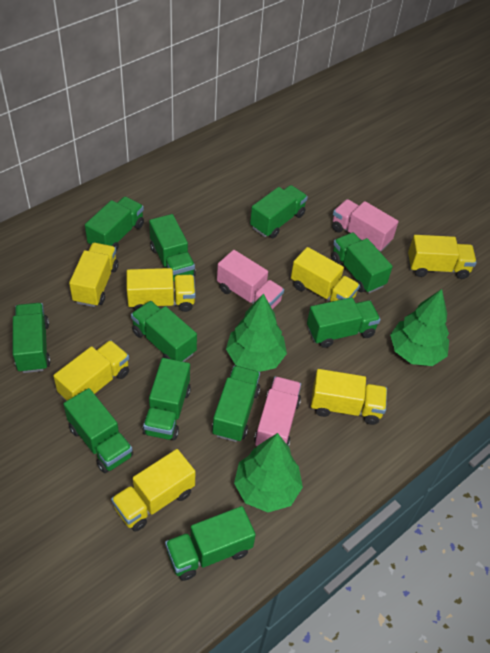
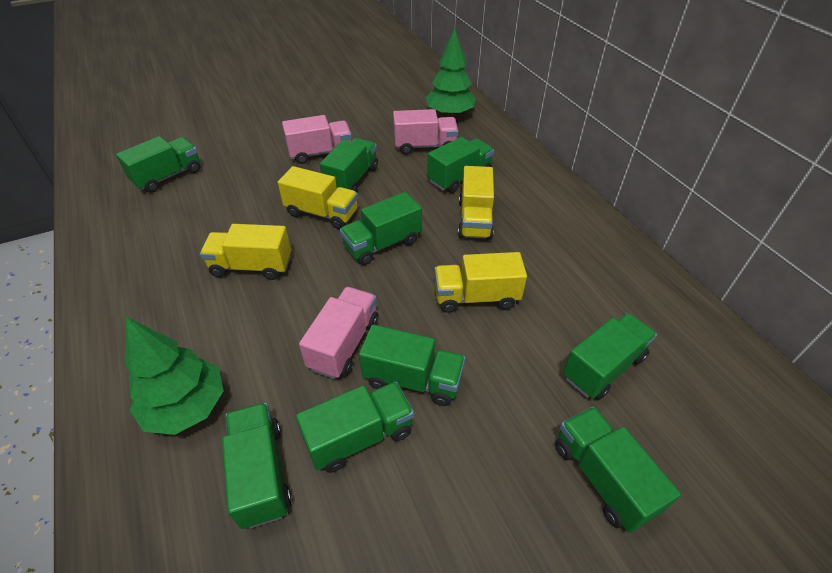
green tree: 3 -> 2
green truck: 11 -> 9
yellow truck: 7 -> 4

